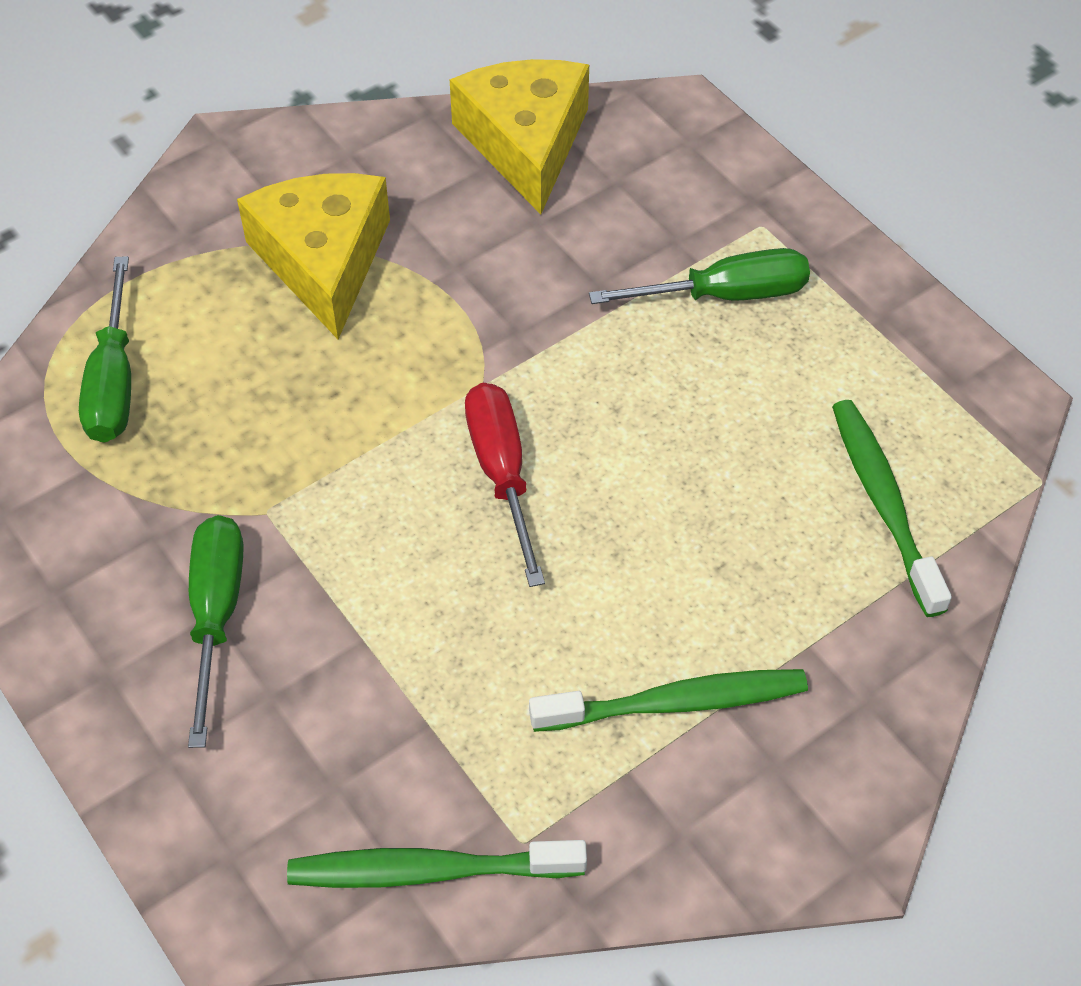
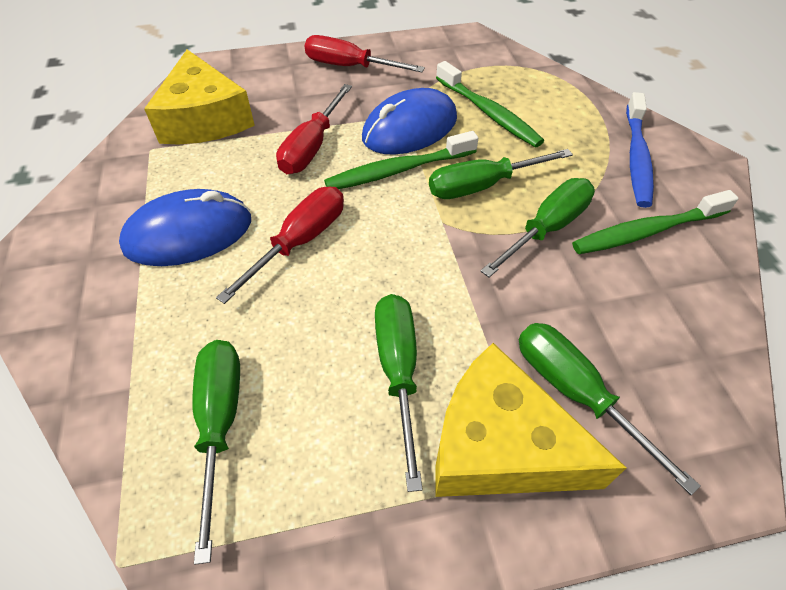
blue mouse: 0 -> 2
blue toothbrush: 0 -> 1
green screwdriver: 3 -> 5
red screwdriver: 1 -> 3

